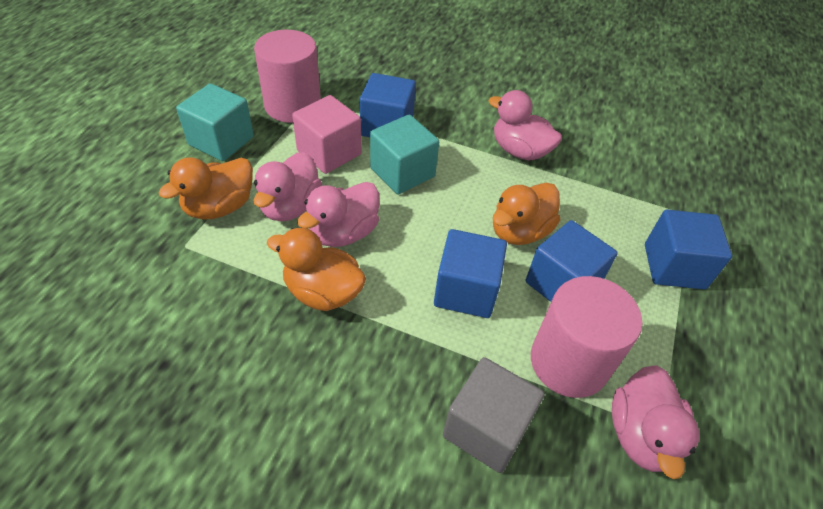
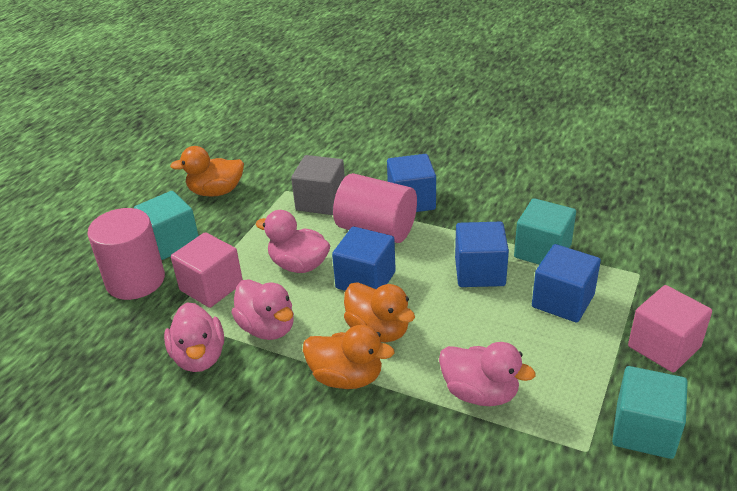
pink cube: 1 -> 2
turquoise cube: 2 -> 3

